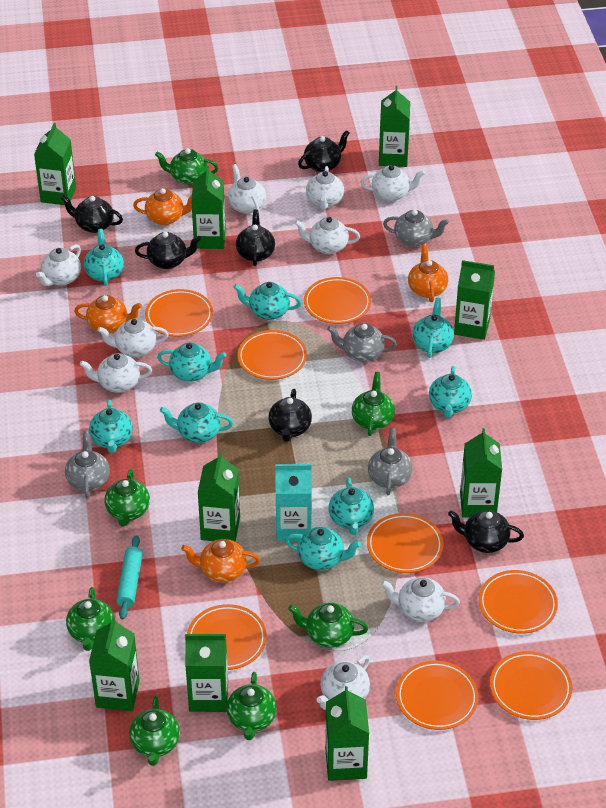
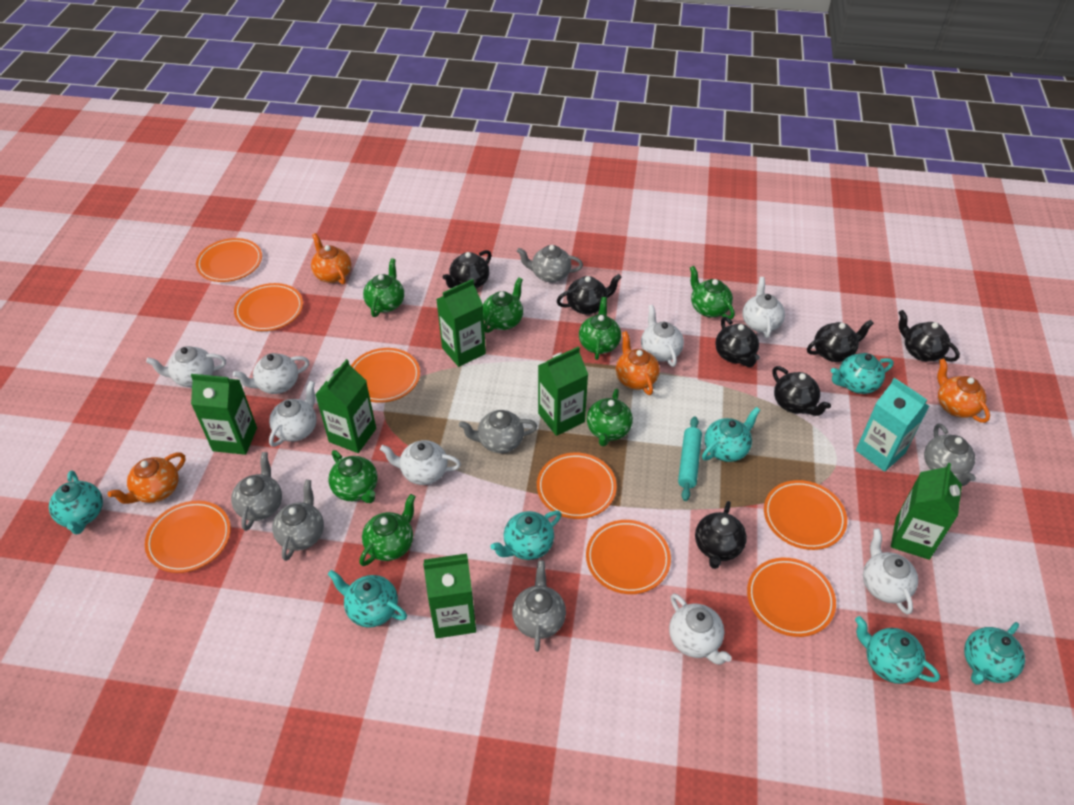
black teapot: 6 -> 7
green carton: 9 -> 6
grey teapot: 4 -> 6
turquoise teapot: 9 -> 7
white teapot: 9 -> 8

